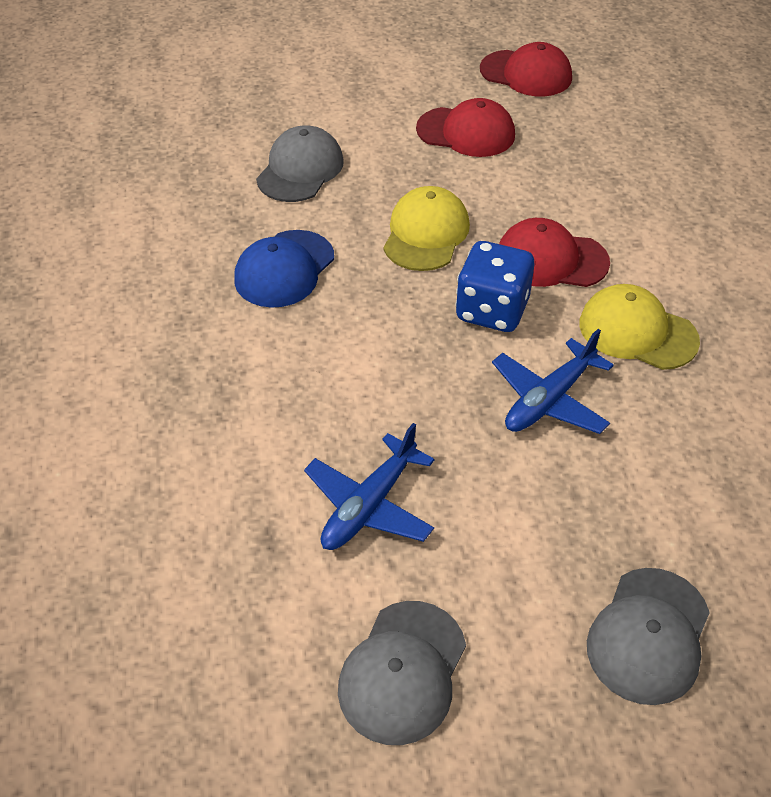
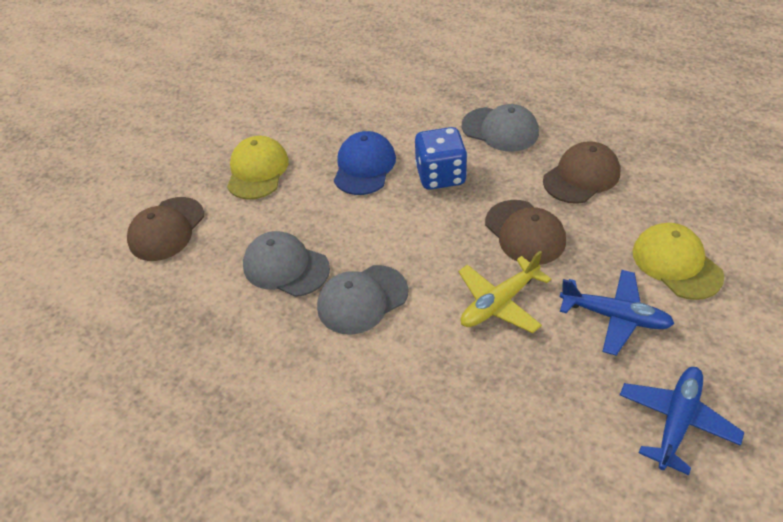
brown cap: 0 -> 3
red cap: 3 -> 0
yellow plane: 0 -> 1

